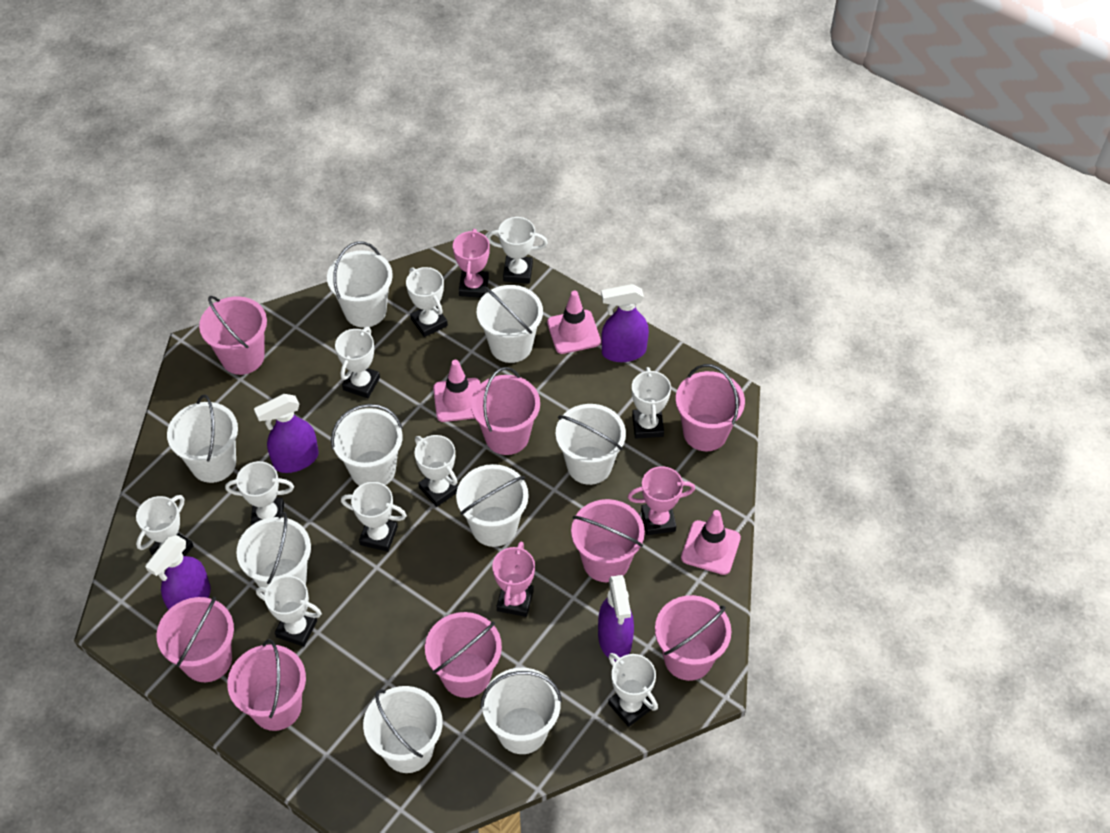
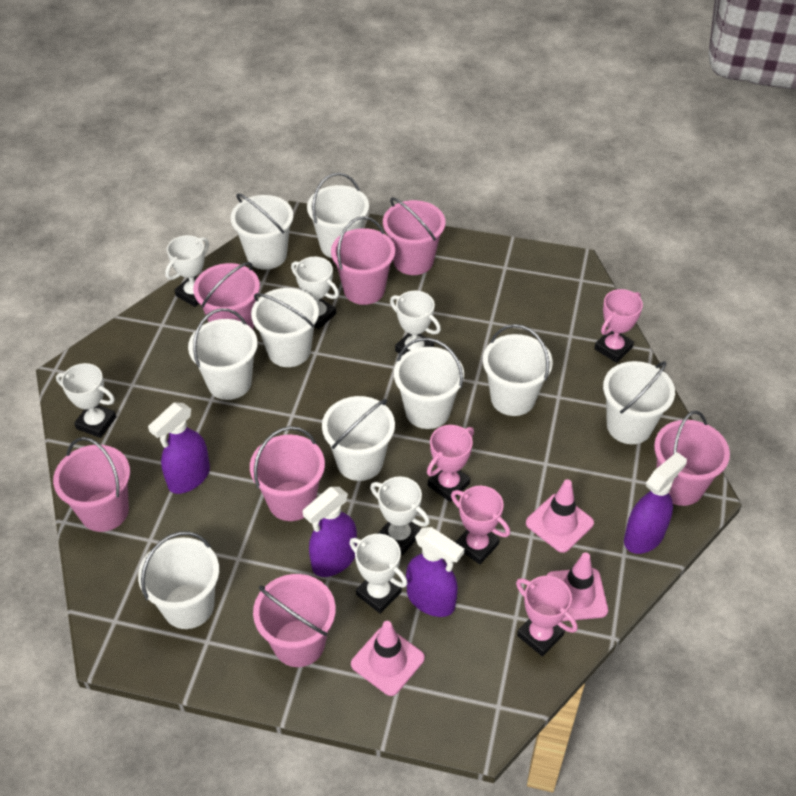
pink bucket: 8 -> 7
pink trophy: 3 -> 4
white trophy: 10 -> 6

